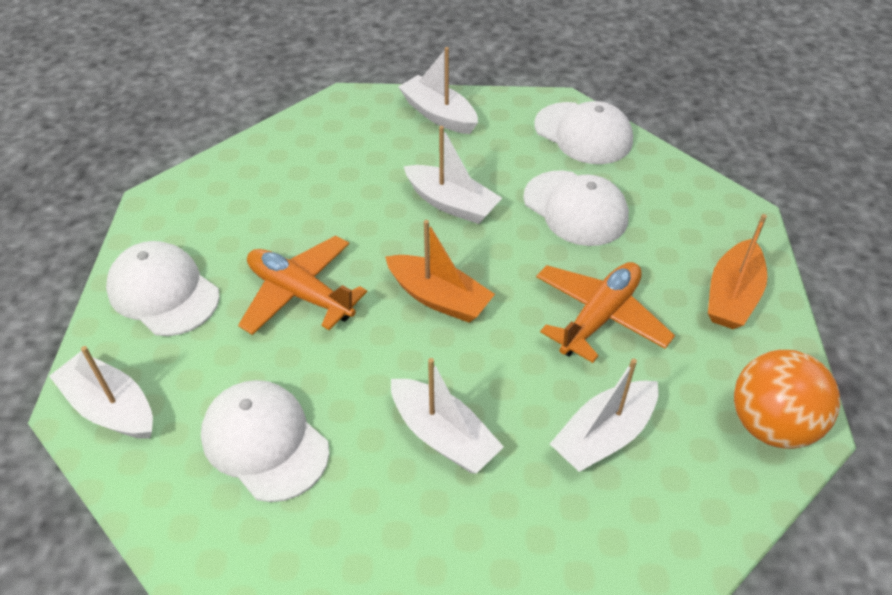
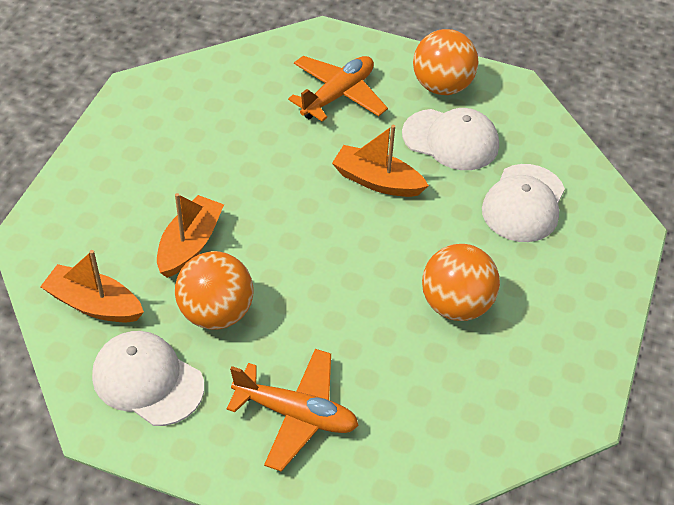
orange ball: 1 -> 3
orange boat: 2 -> 3
white boat: 5 -> 0
white cap: 4 -> 3

